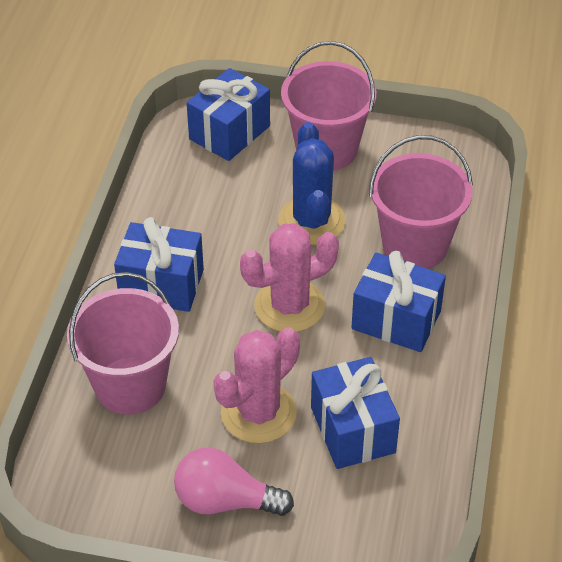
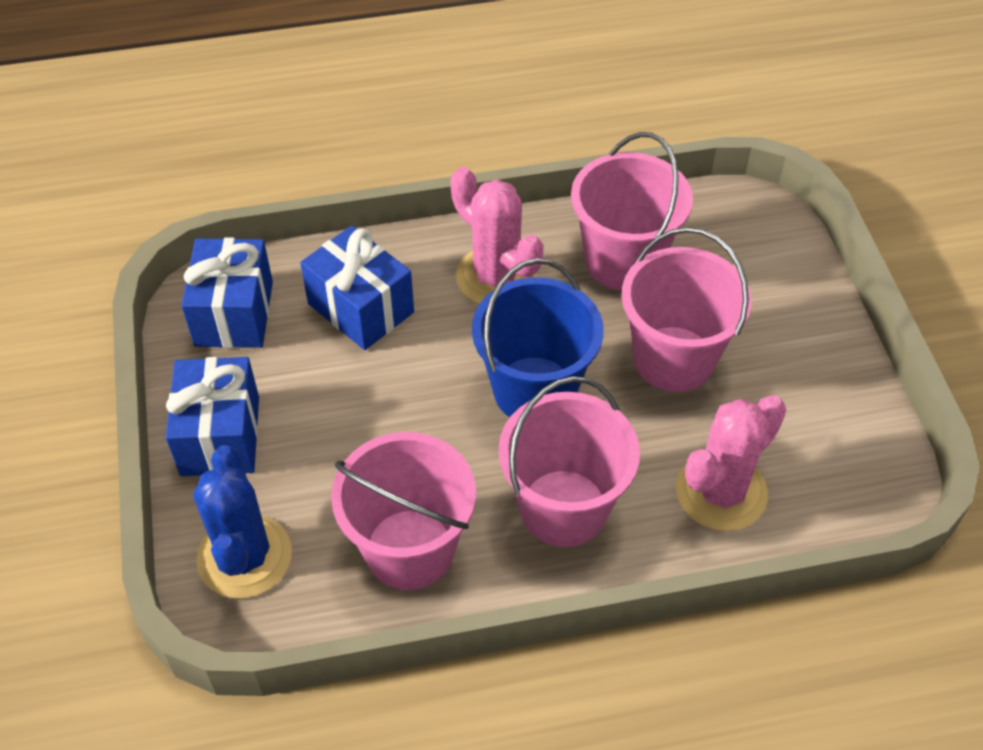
blue bucket: 0 -> 1
blue gift: 4 -> 3
pink bucket: 3 -> 4
pink light bulb: 1 -> 0

